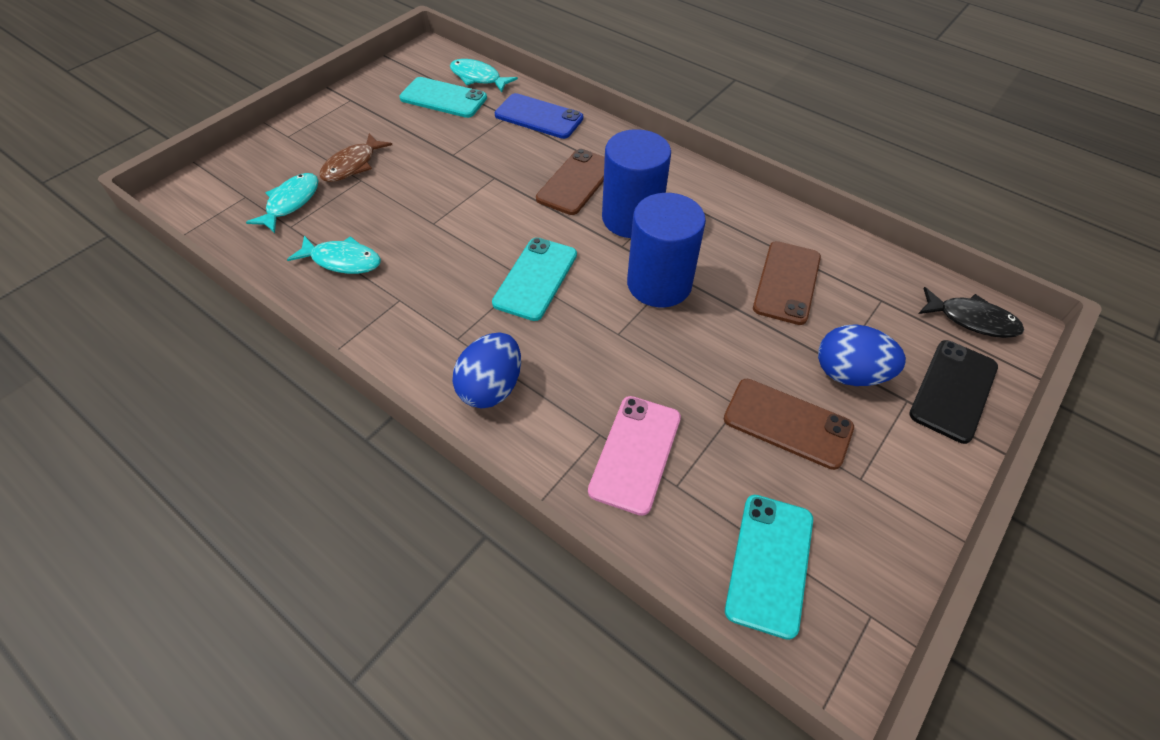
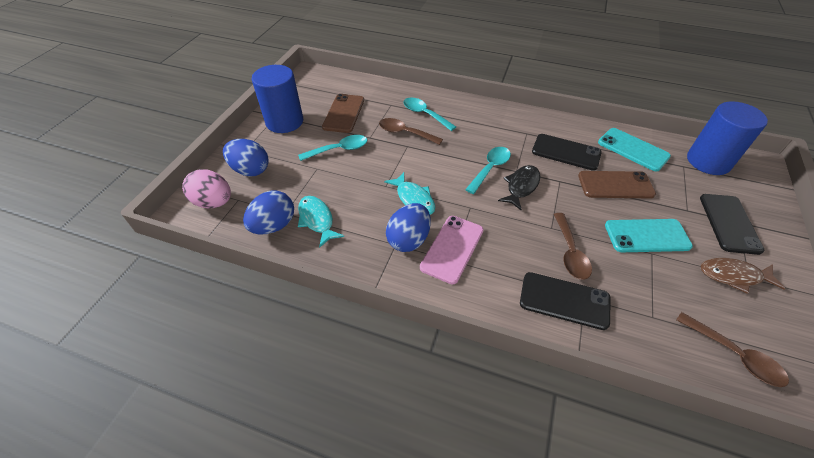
black phone: 1 -> 3
blue egg: 2 -> 3
blue phone: 1 -> 0
brown phone: 3 -> 2
brown spoon: 0 -> 3
pink egg: 0 -> 1
turquoise fish: 3 -> 2
turquoise phone: 3 -> 2
turquoise spoon: 0 -> 3

